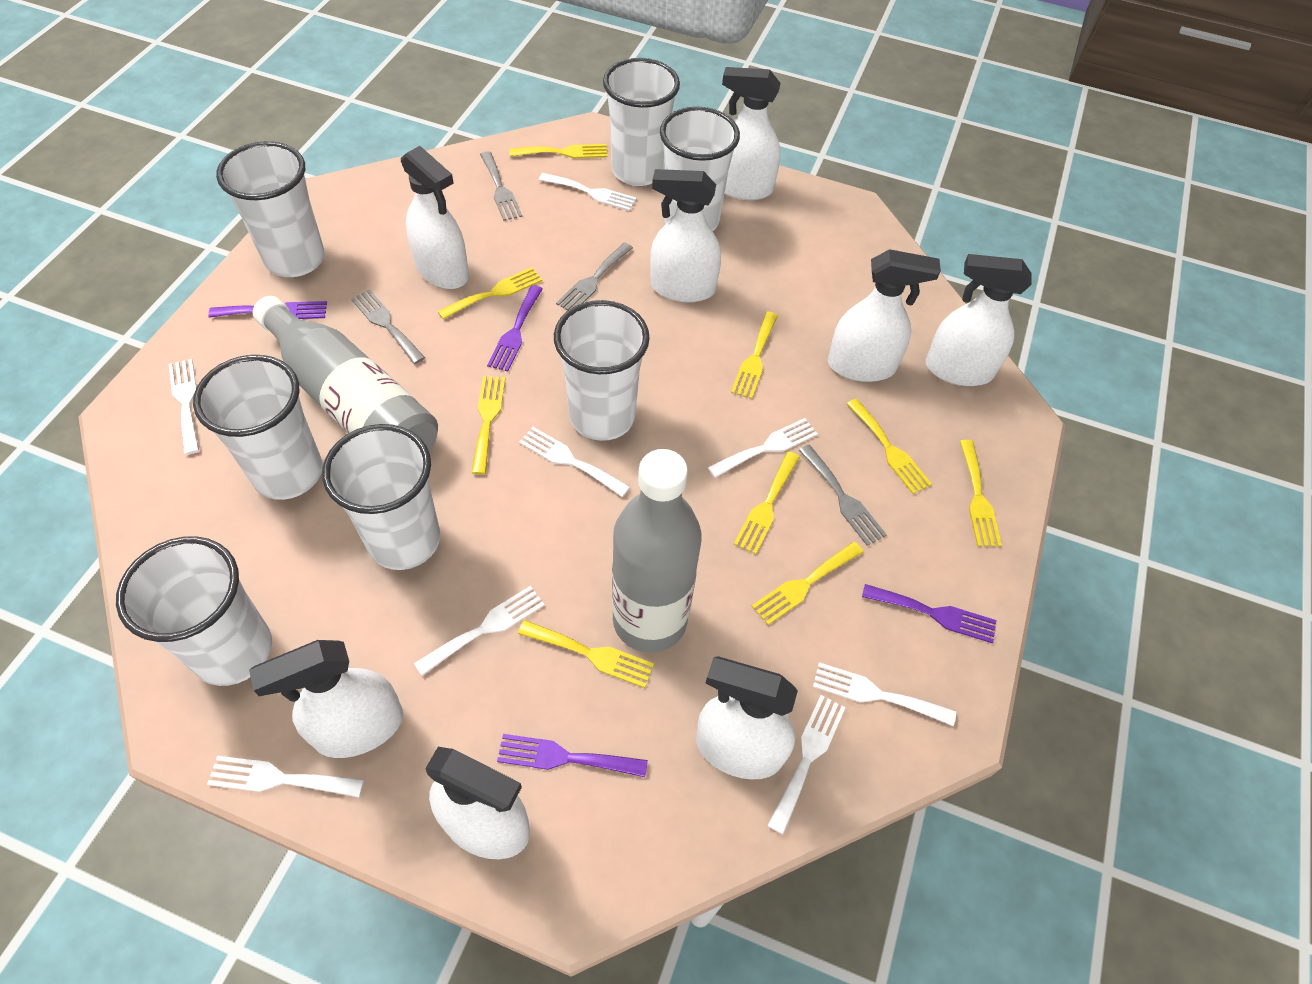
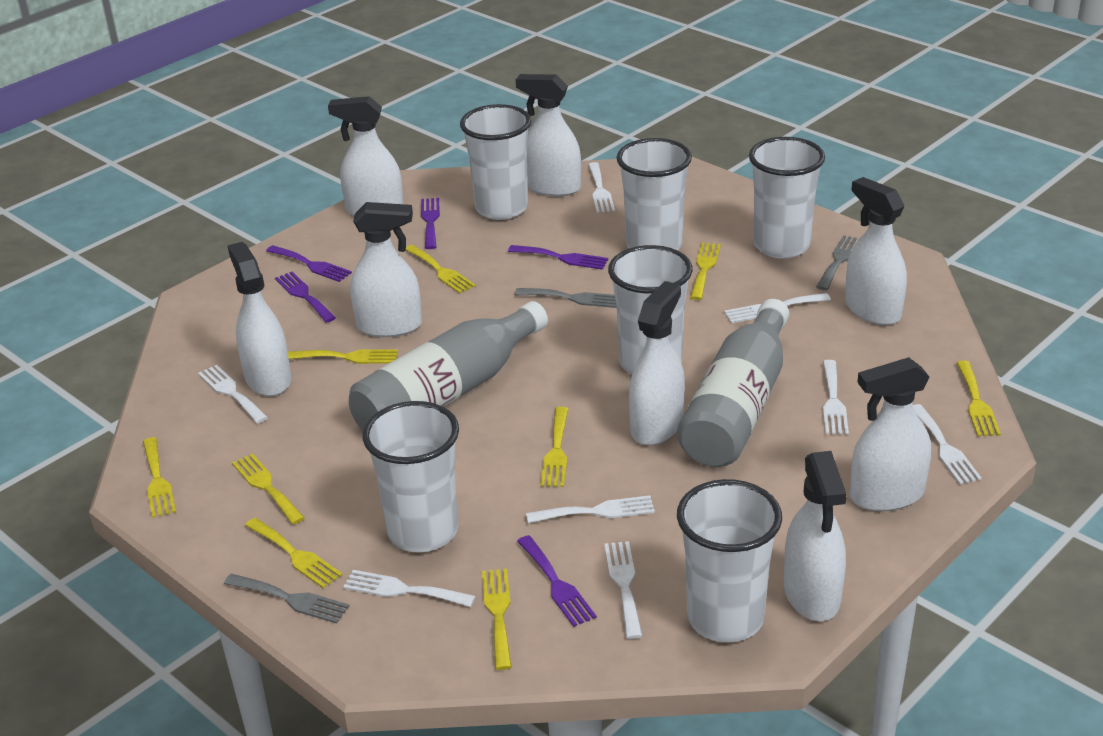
grey fork: 4 -> 3
purple fork: 4 -> 5
white cup: 7 -> 6

